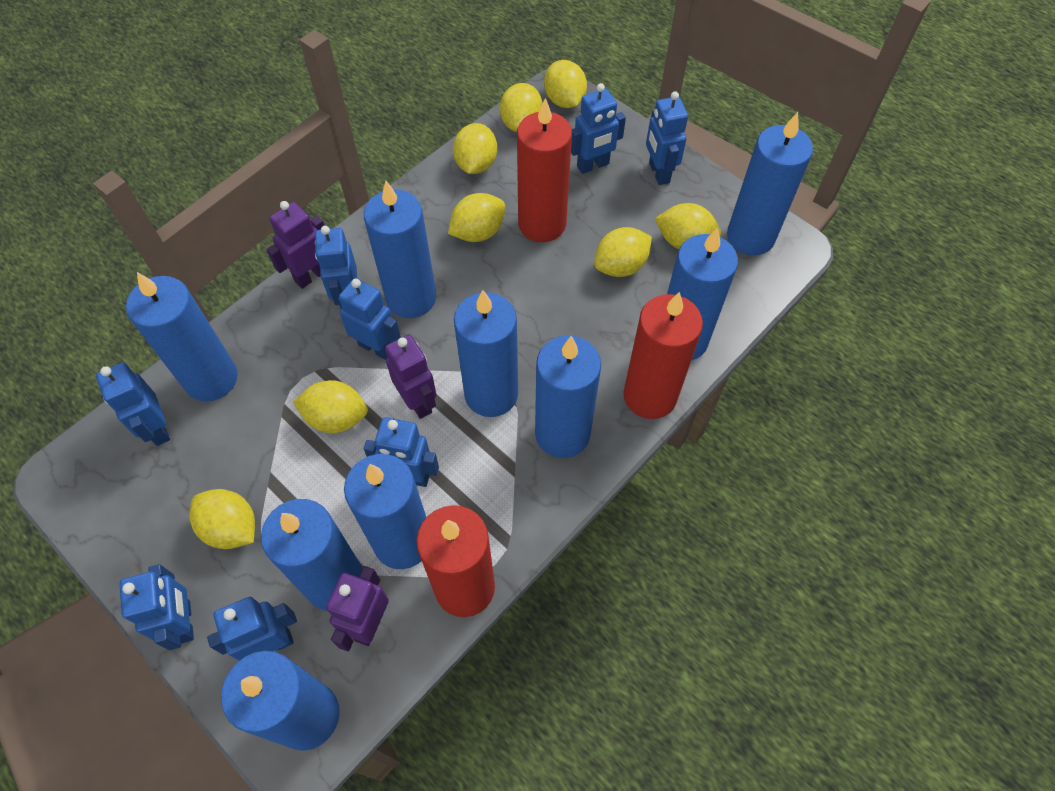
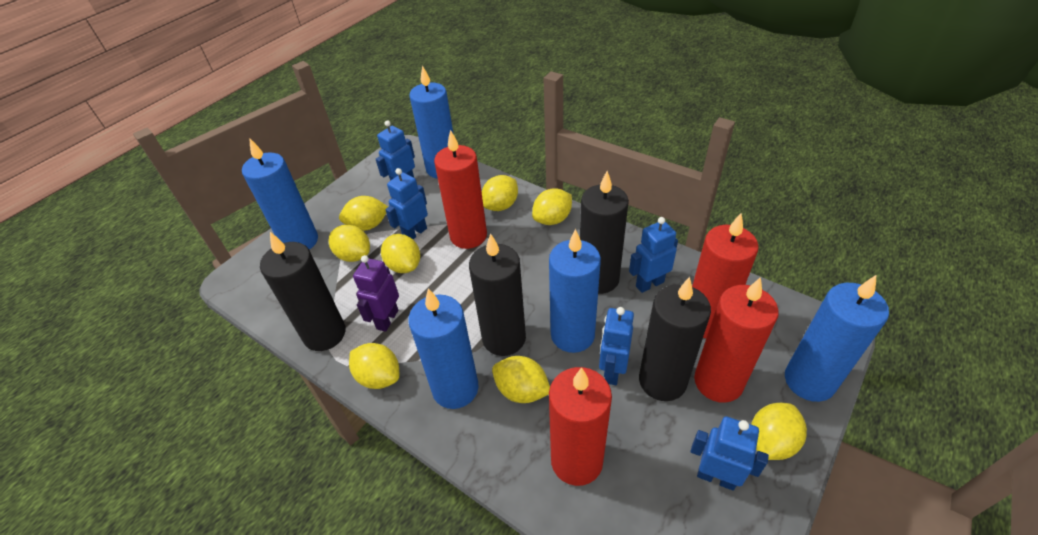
black candle: 0 -> 4
blue candle: 9 -> 5
blue robot: 8 -> 5
purple robot: 3 -> 1
red candle: 3 -> 4

